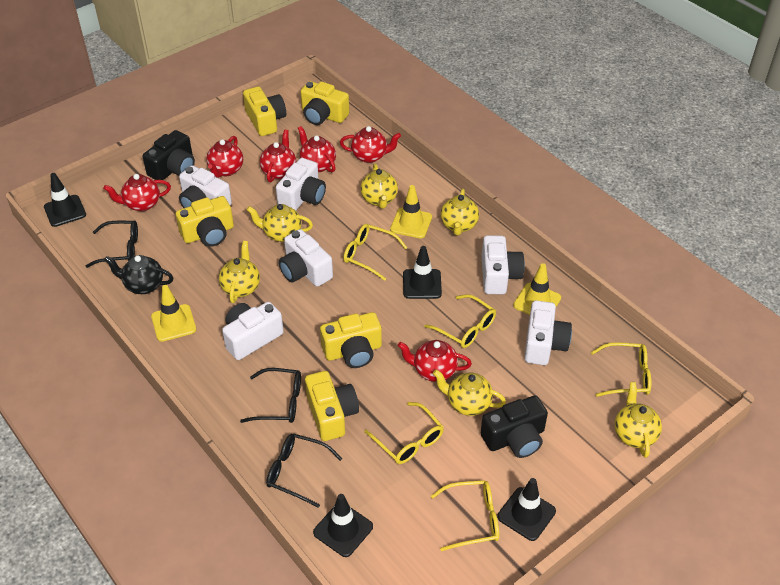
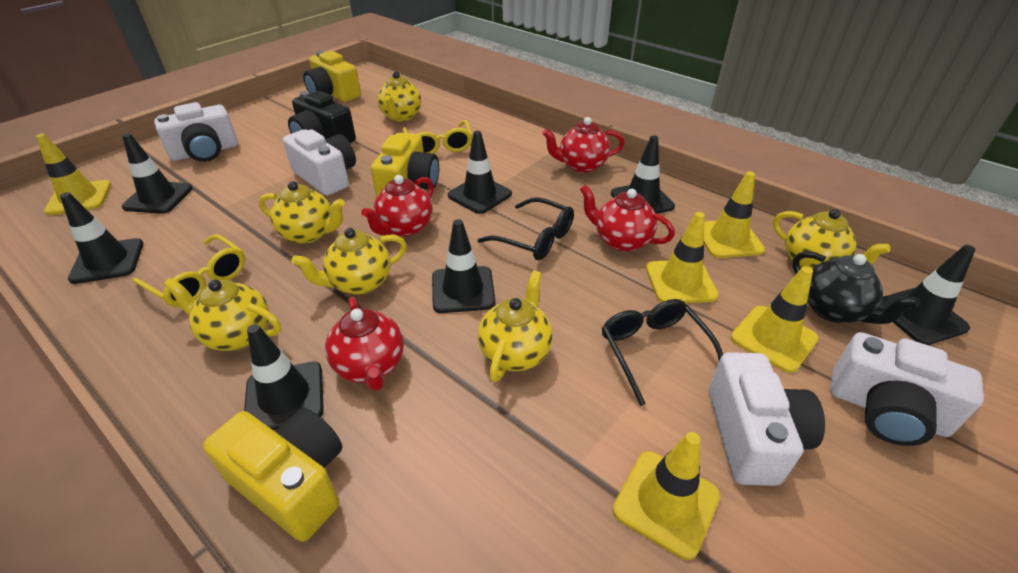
black camera: 2 -> 1
black glasses: 3 -> 2
black traffic cone: 4 -> 7
red teapot: 6 -> 4
white camera: 6 -> 4
yellow camera: 5 -> 3
yellow glasses: 5 -> 2
yellow traffic cone: 3 -> 5

